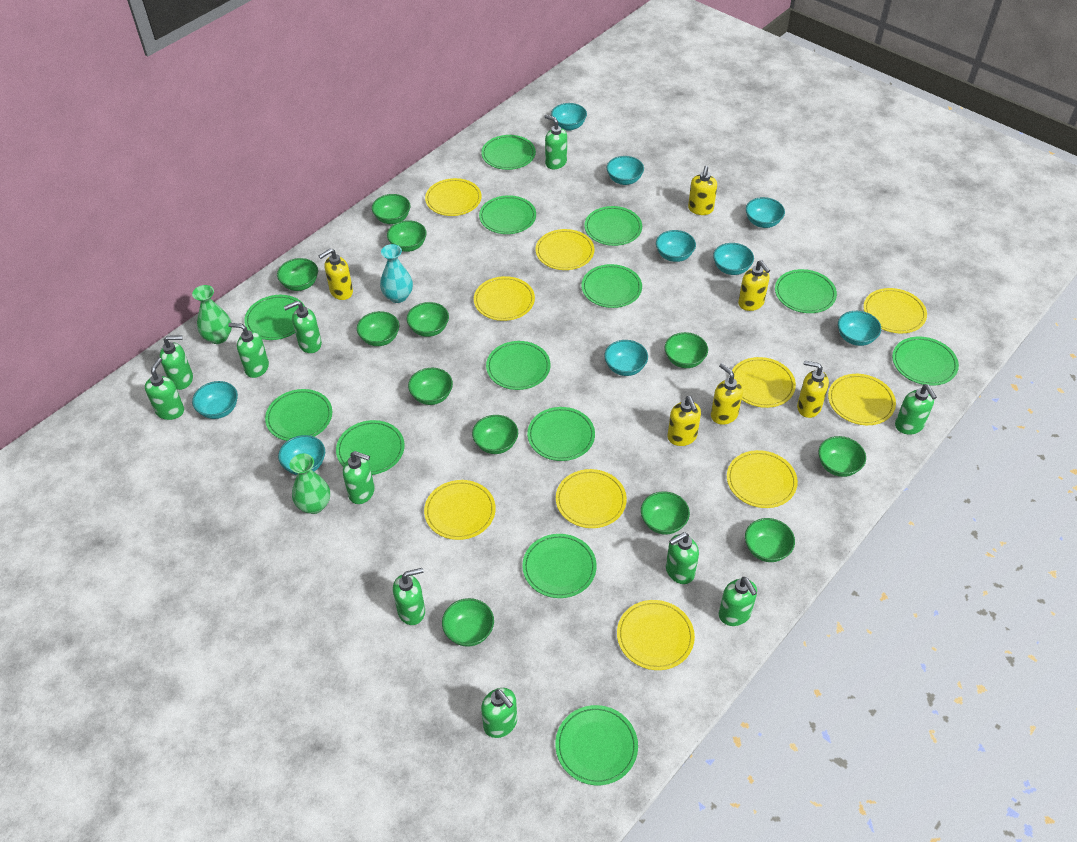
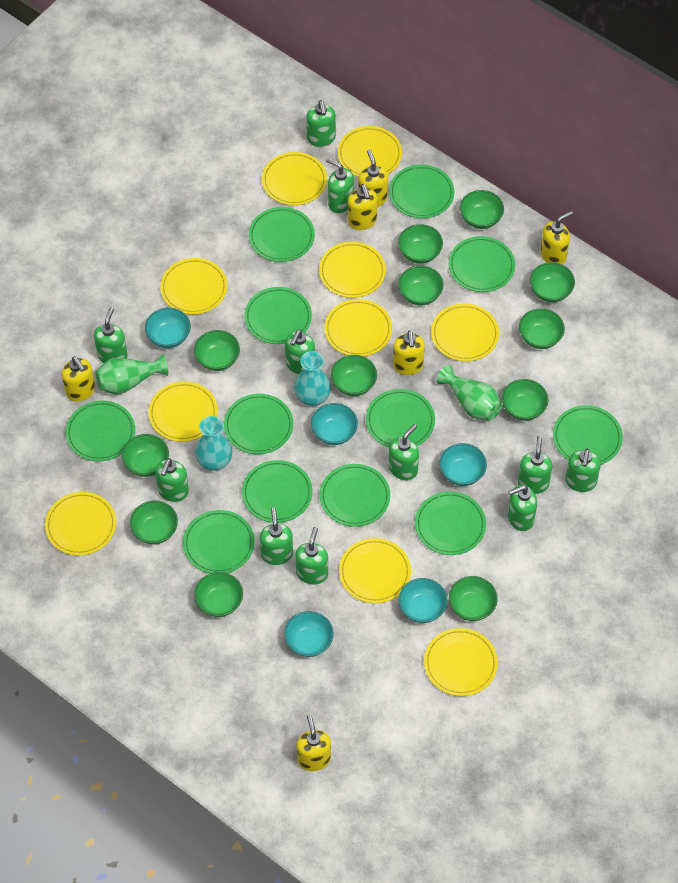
green plate: 13 -> 12
turquoise bowl: 9 -> 5
turquoise vase: 1 -> 2

